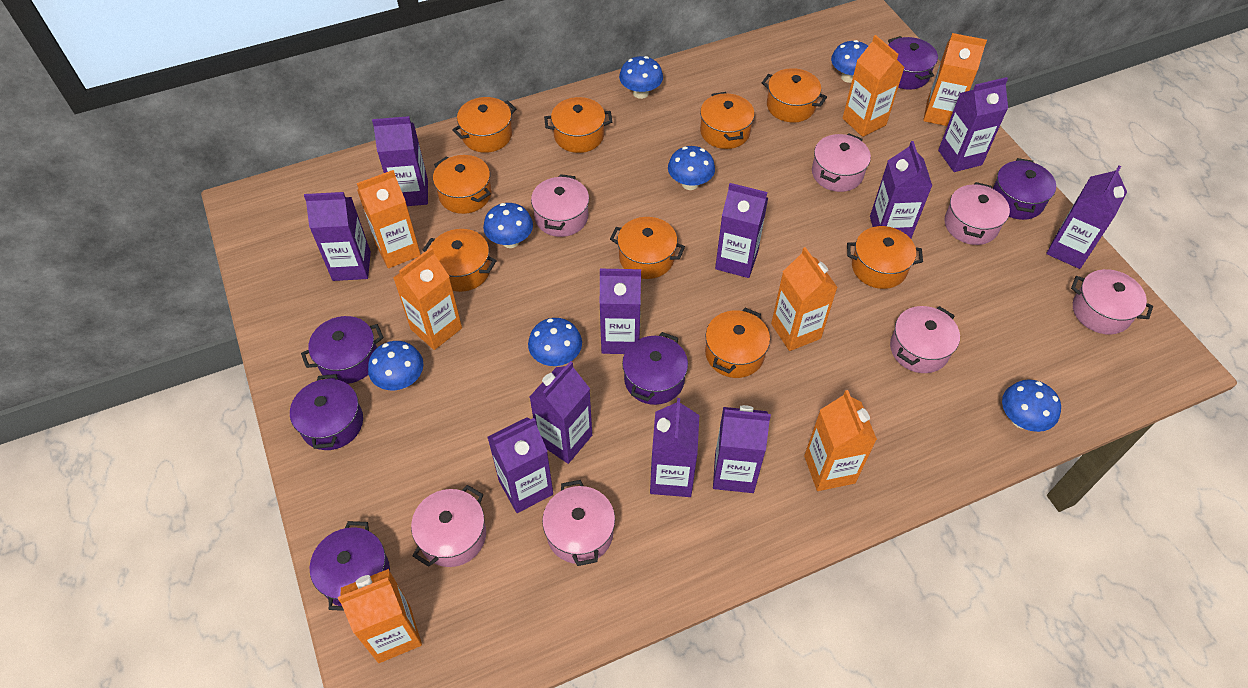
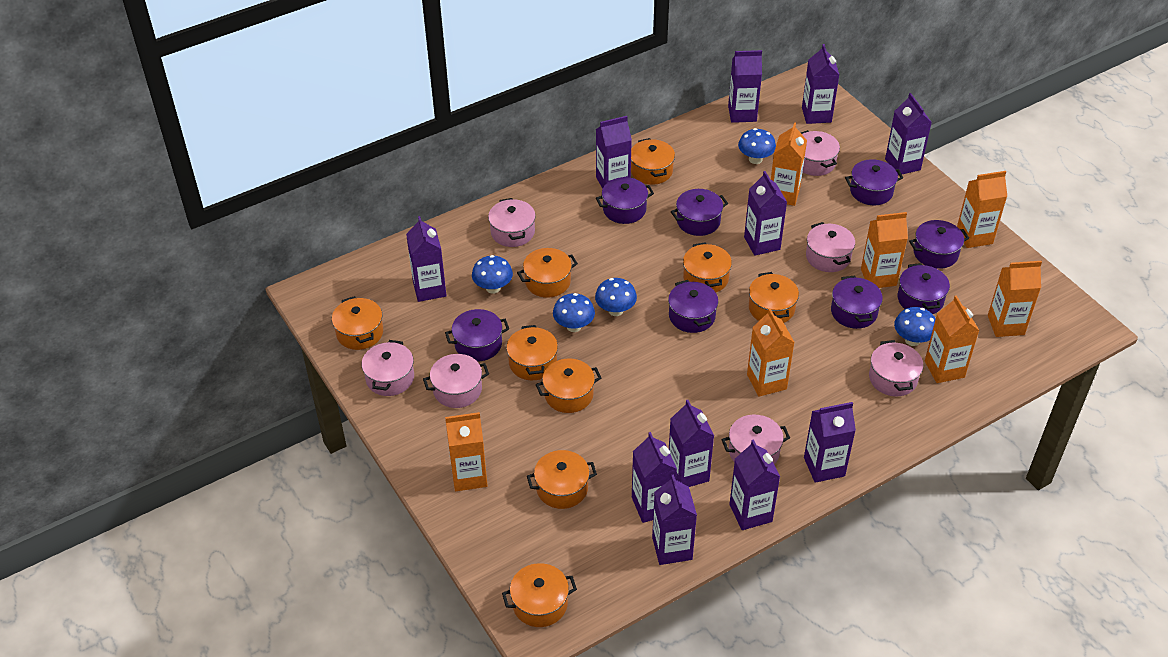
blue mushroom: 7 -> 5
purple pot: 6 -> 8

